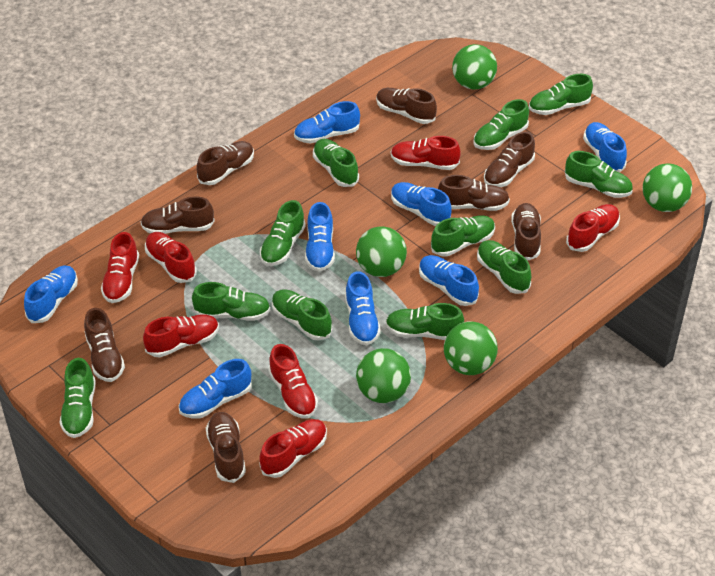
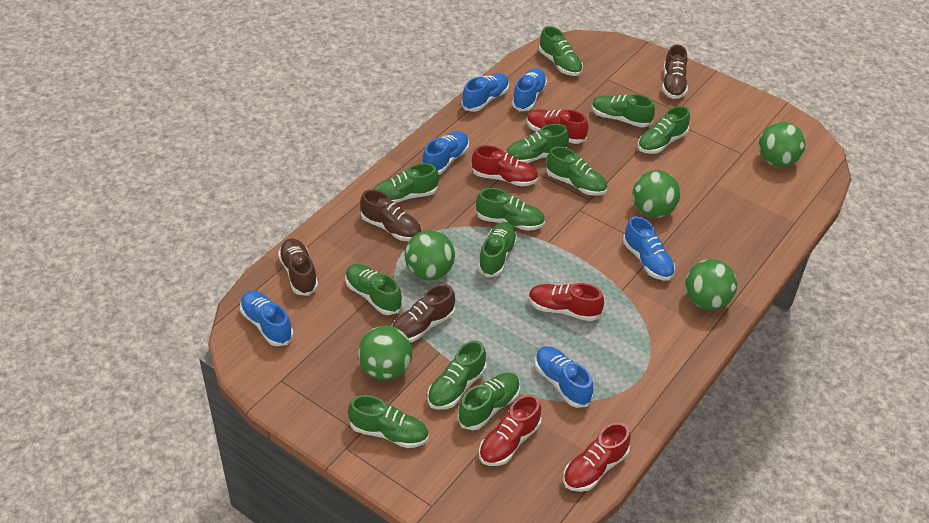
blue shoe: 8 -> 6
brown shoe: 8 -> 4
green shoe: 11 -> 12
red shoe: 7 -> 5

